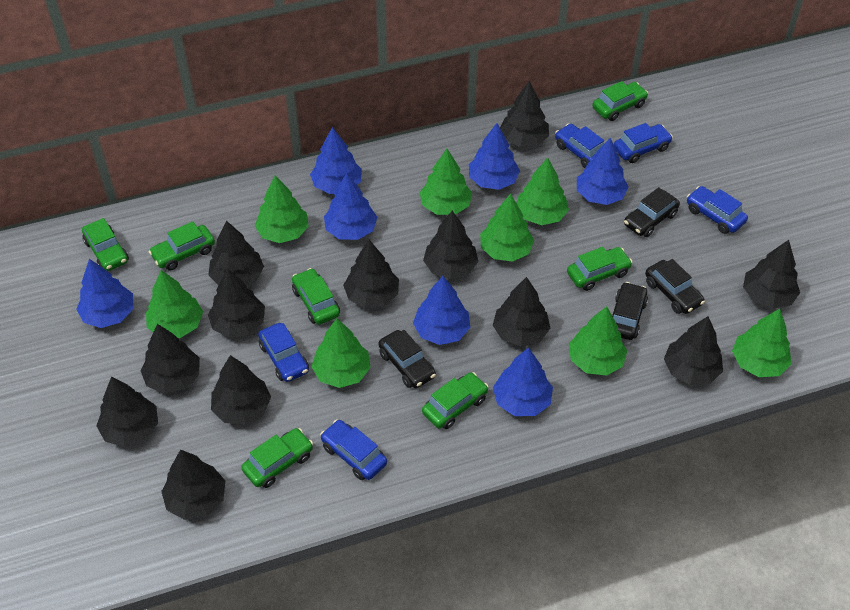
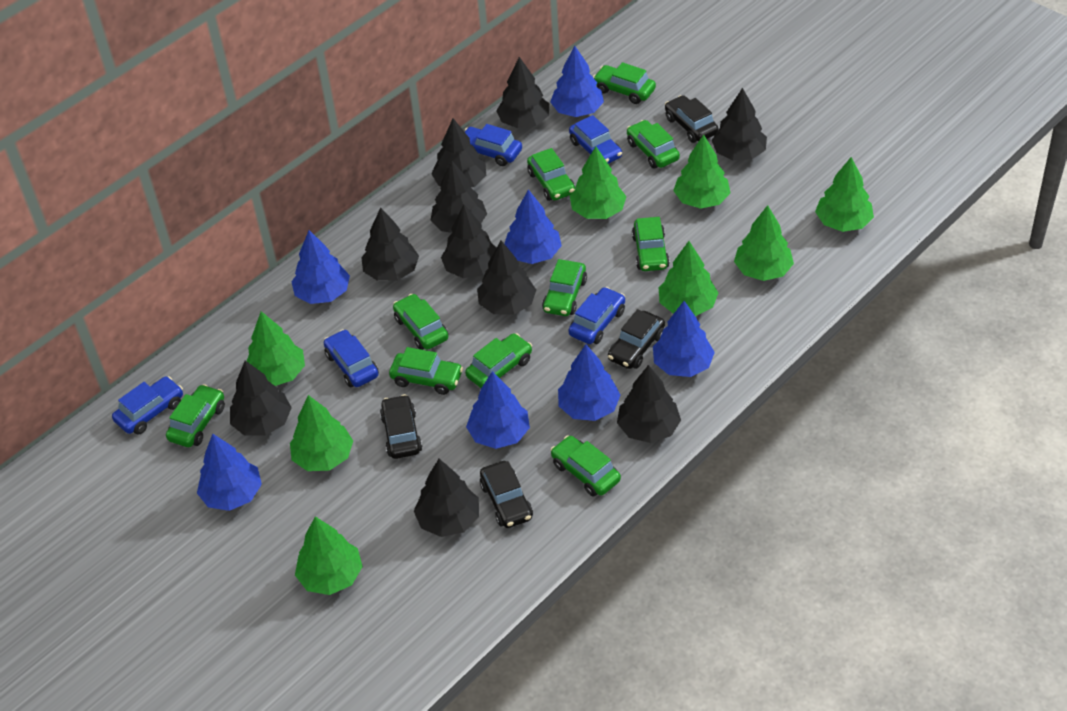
black tree: 12 -> 10
green car: 7 -> 10

